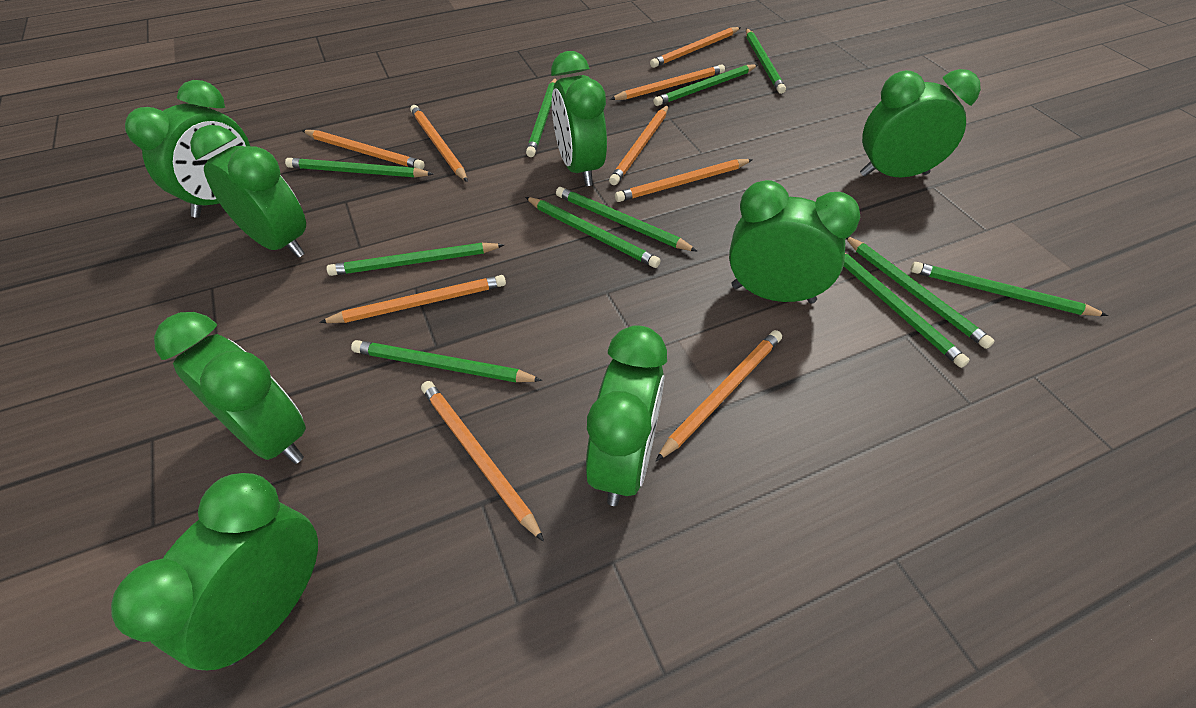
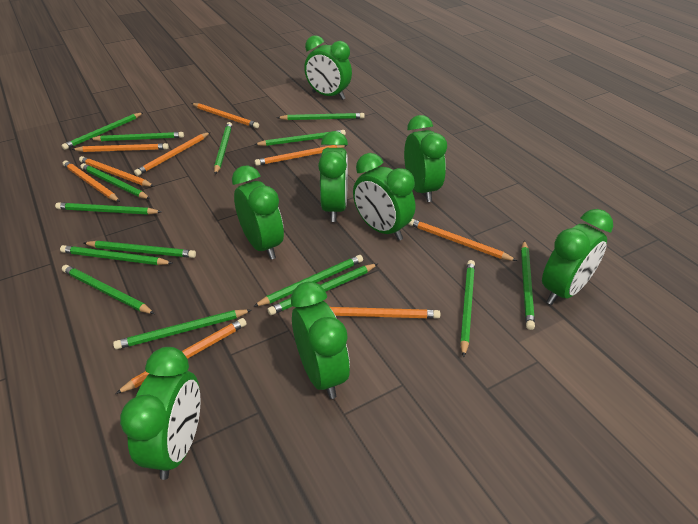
green pencil: 11 -> 15

